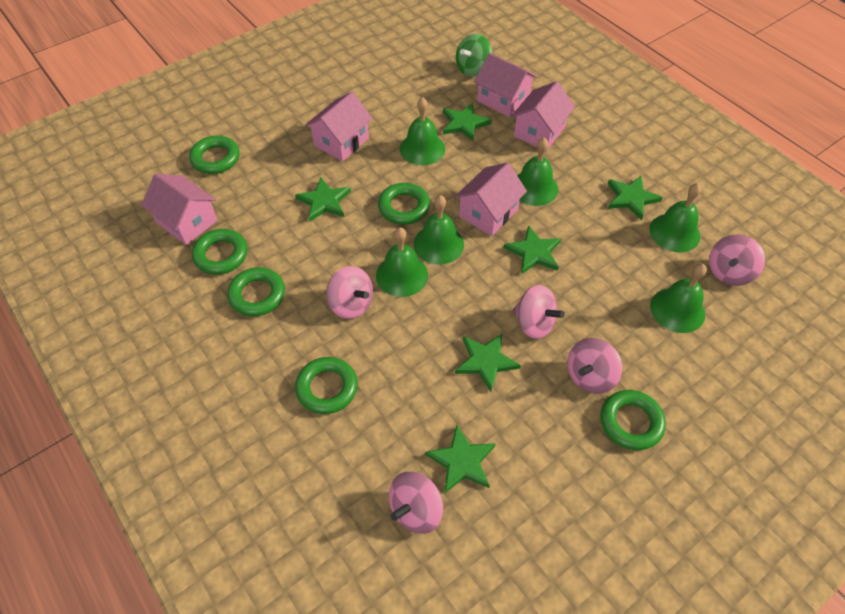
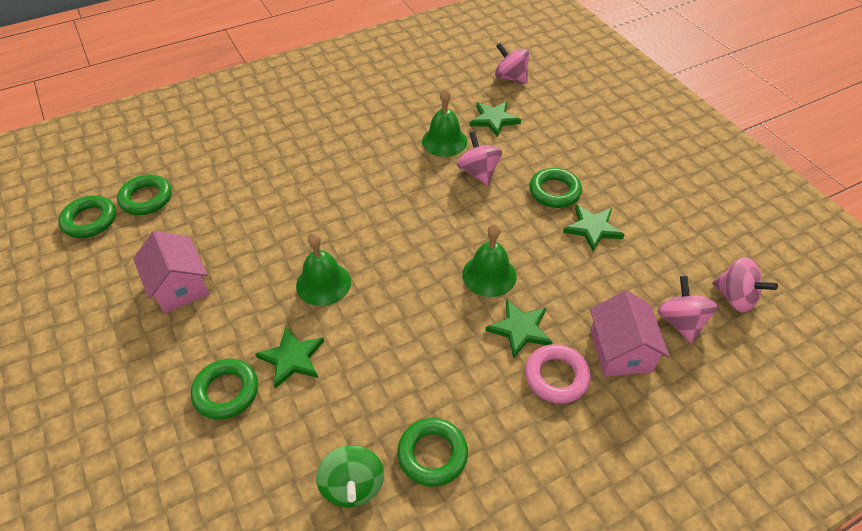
green bell: 6 -> 3
green ring: 6 -> 5
green star: 6 -> 4
pink house: 5 -> 2
pink ring: 0 -> 1
pink spinning top: 5 -> 4

